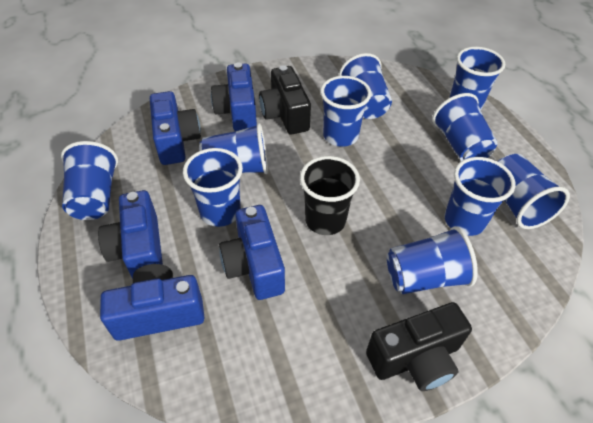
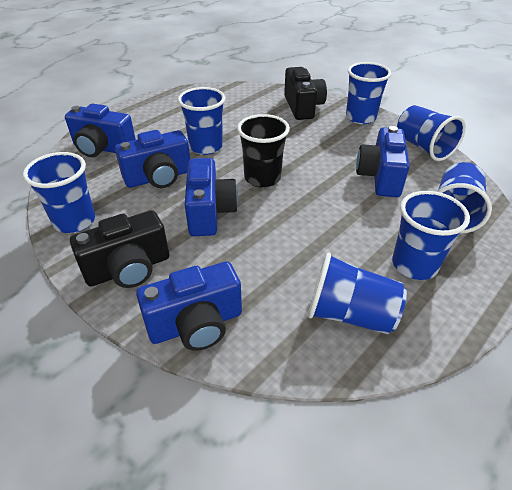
blue cup: 10 -> 7

